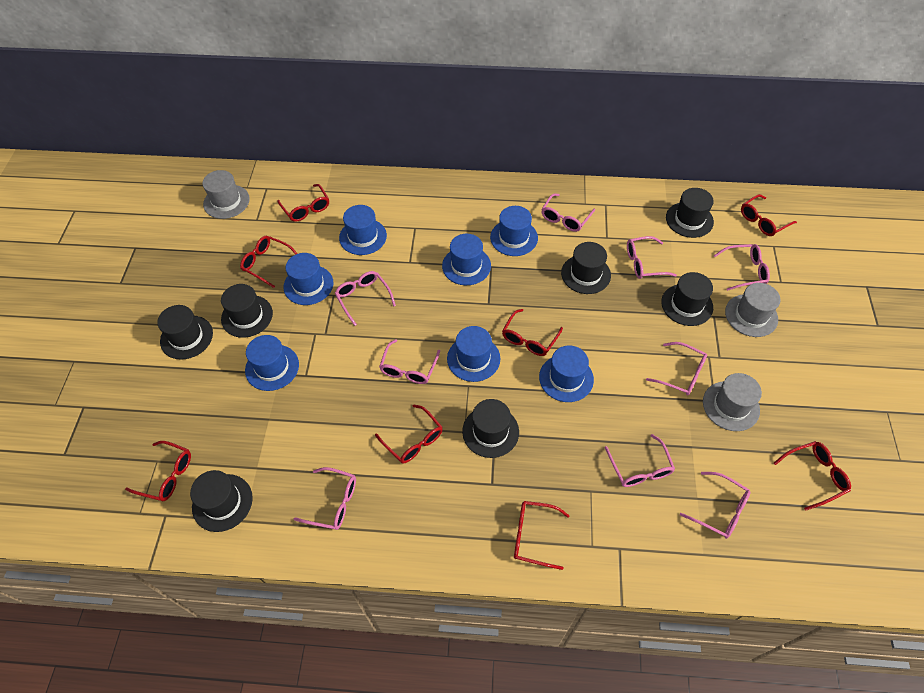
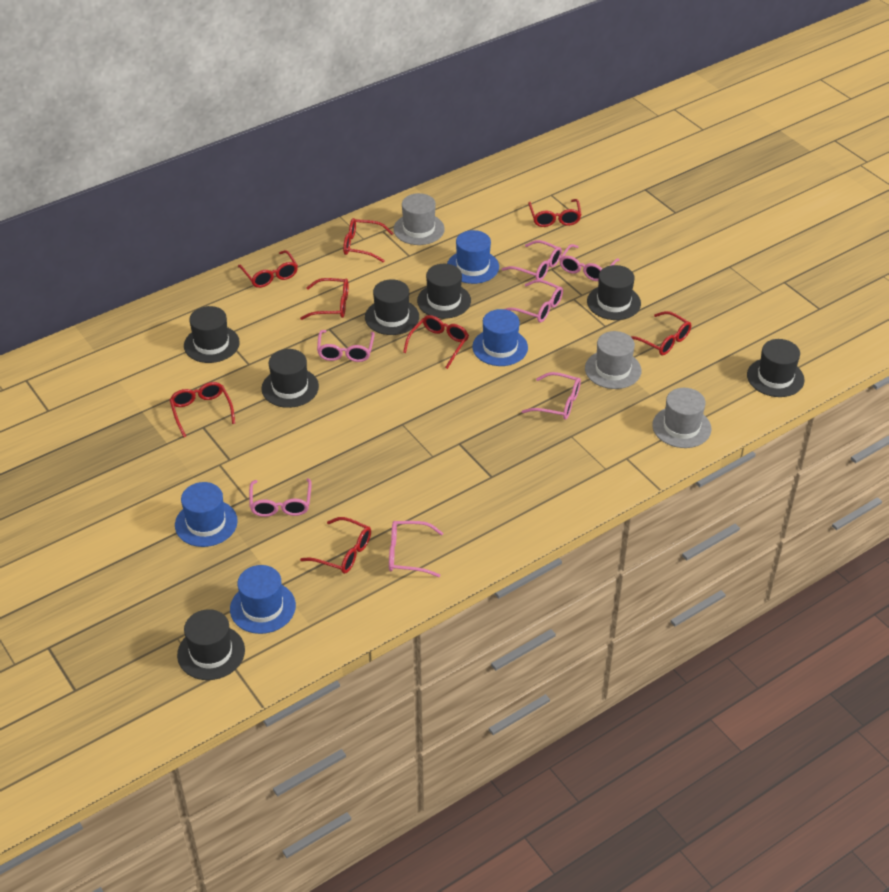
blue hat: 7 -> 4
pink glasses: 9 -> 7

